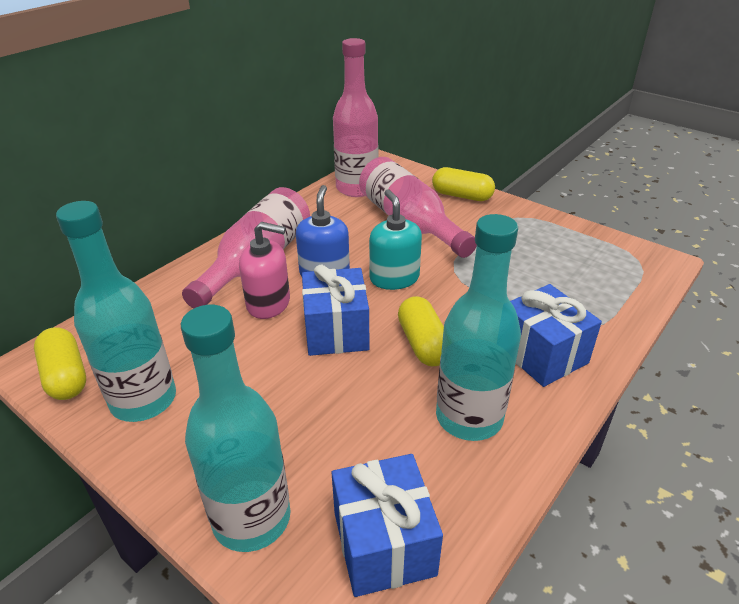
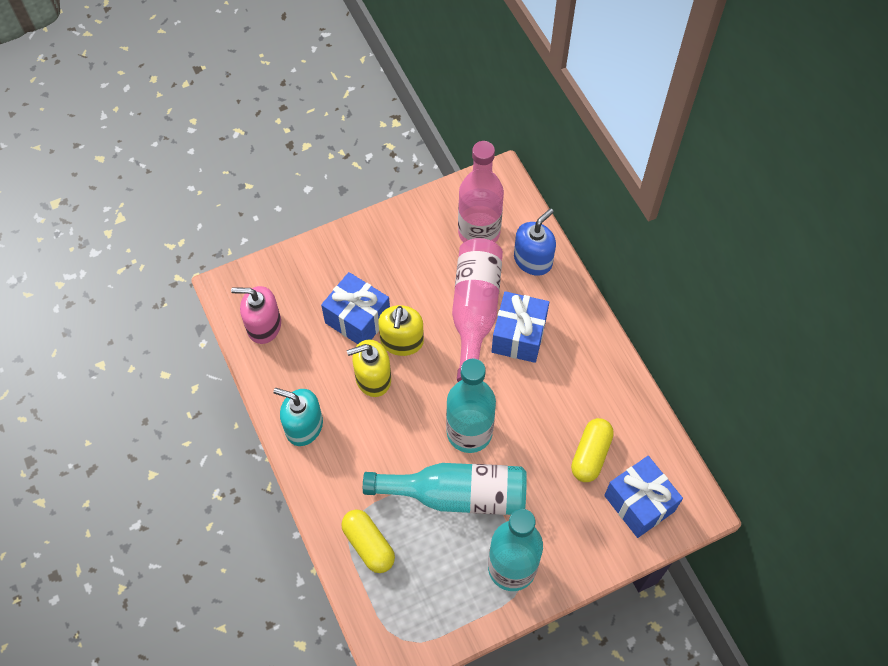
pink bottle: 3 -> 2
yellow capsule: 3 -> 2
yellow soap dispenser: 0 -> 2

